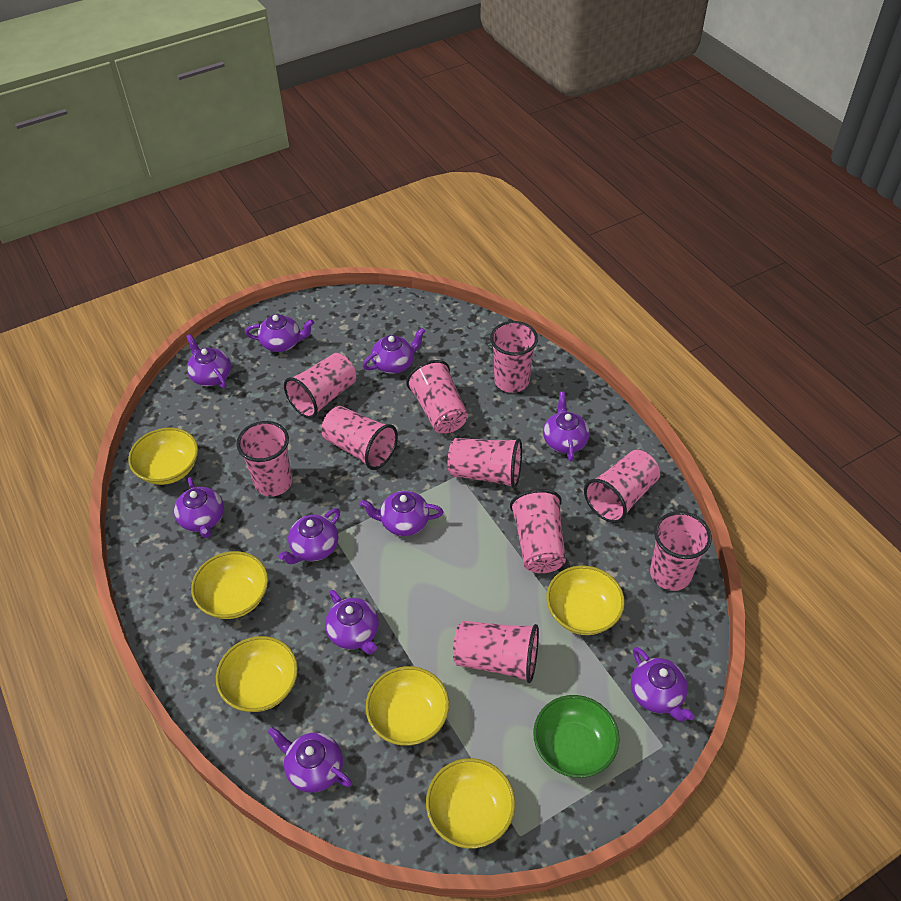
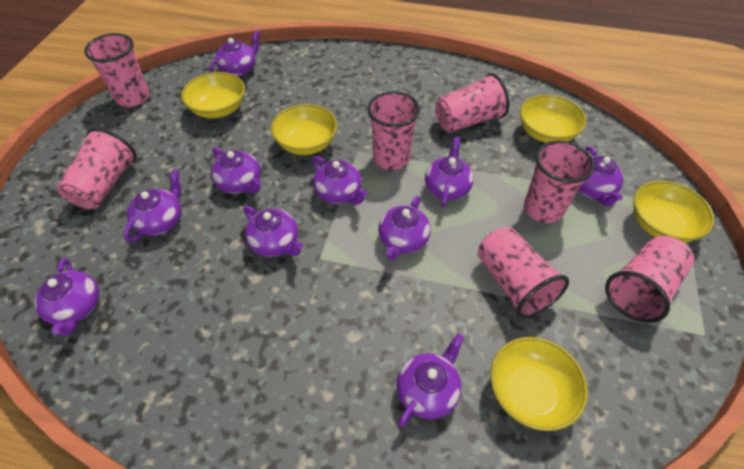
green bowl: 1 -> 0
pink cup: 10 -> 7
yellow bowl: 6 -> 5

